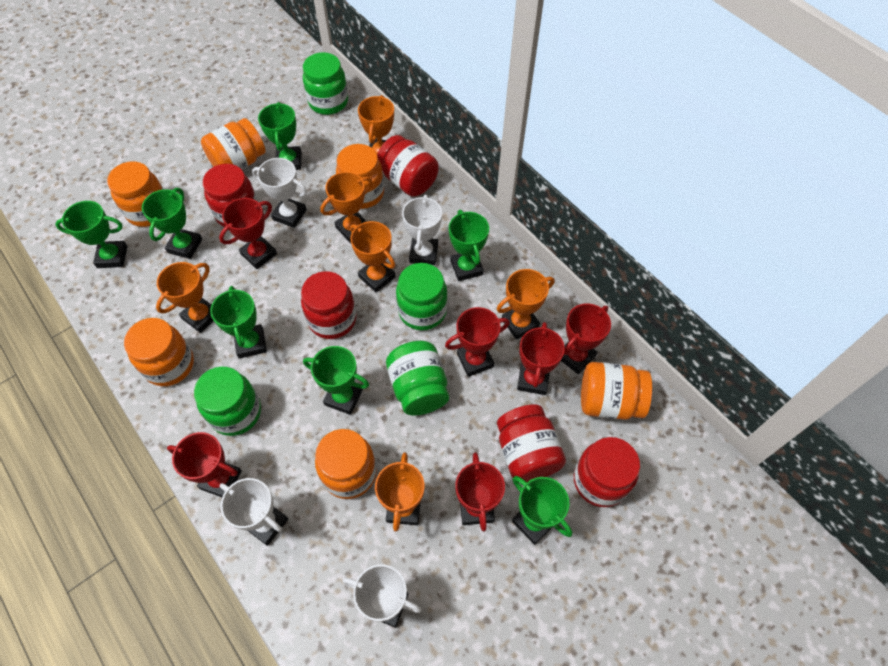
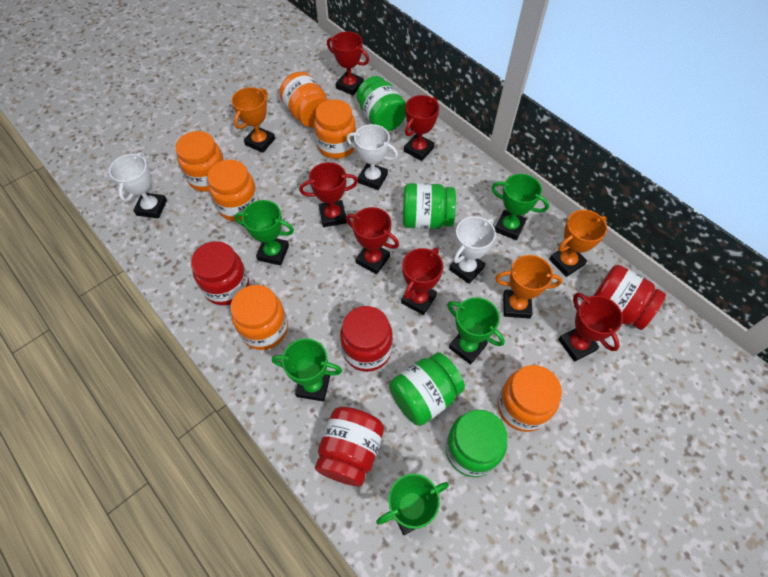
green trophy: 7 -> 5
orange trophy: 6 -> 3
red jar: 5 -> 4
white trophy: 4 -> 3

